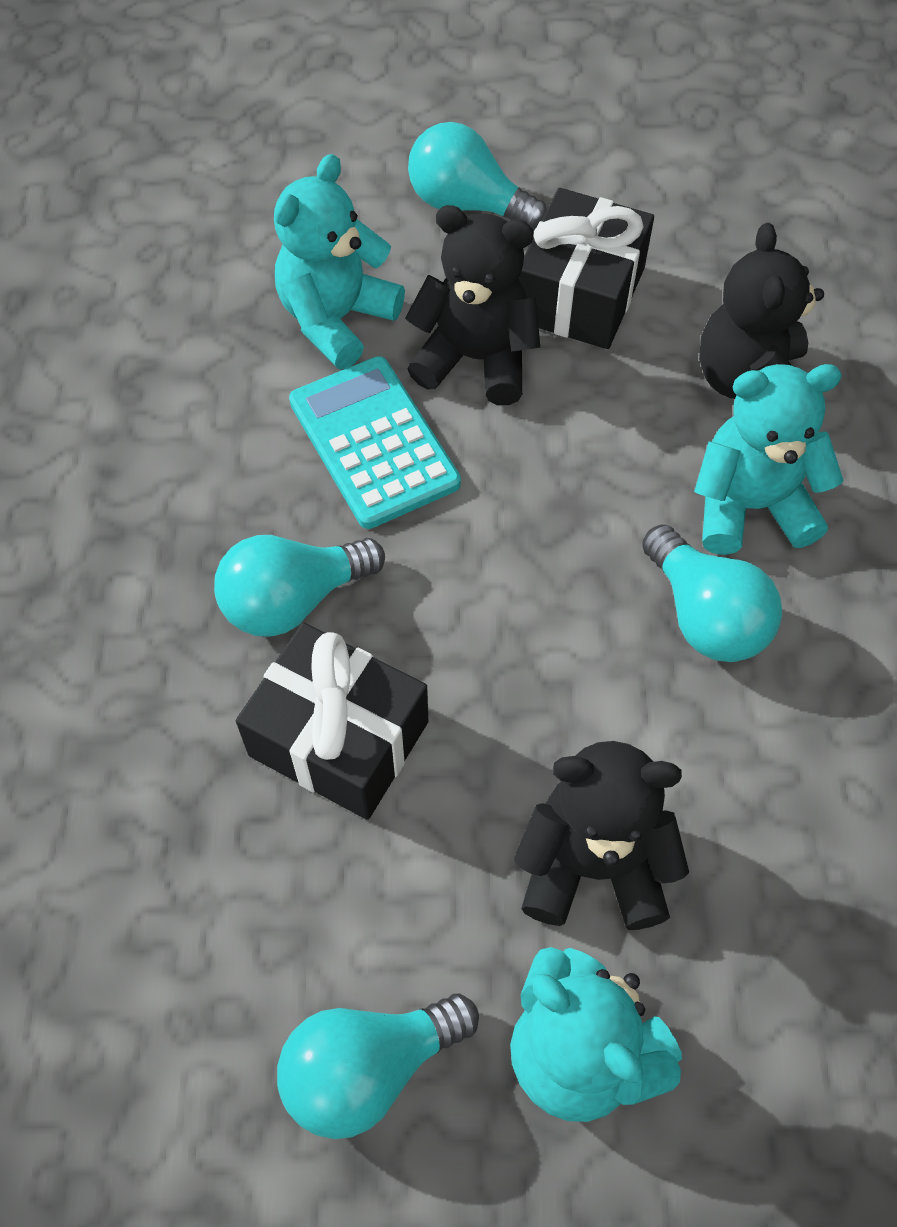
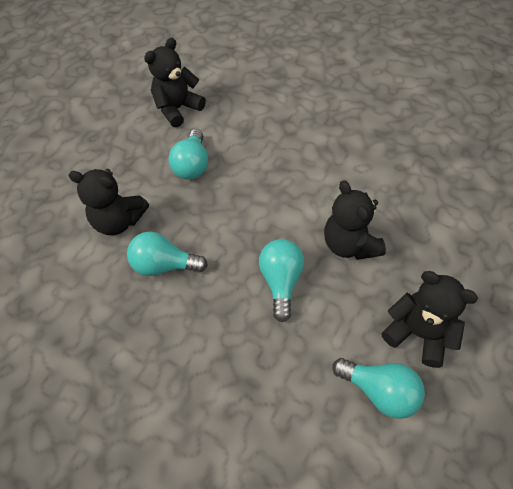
black gift: 2 -> 0
black teddy bear: 3 -> 4
turquoise calculator: 1 -> 0
turquoise teddy bear: 3 -> 0

